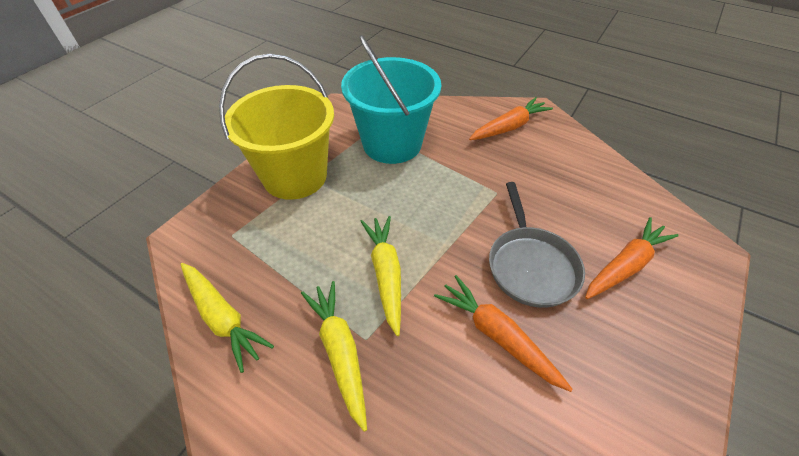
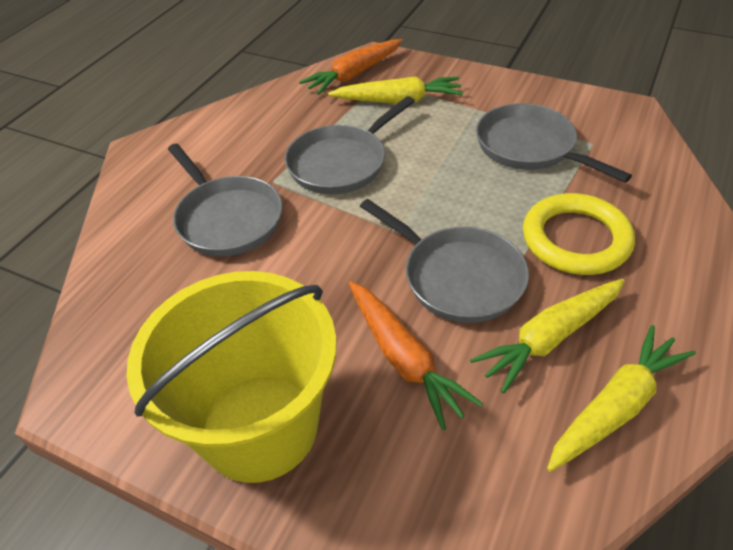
grey pan: 1 -> 4
orange carrot: 3 -> 2
turquoise bucket: 1 -> 0
yellow ring: 0 -> 1

